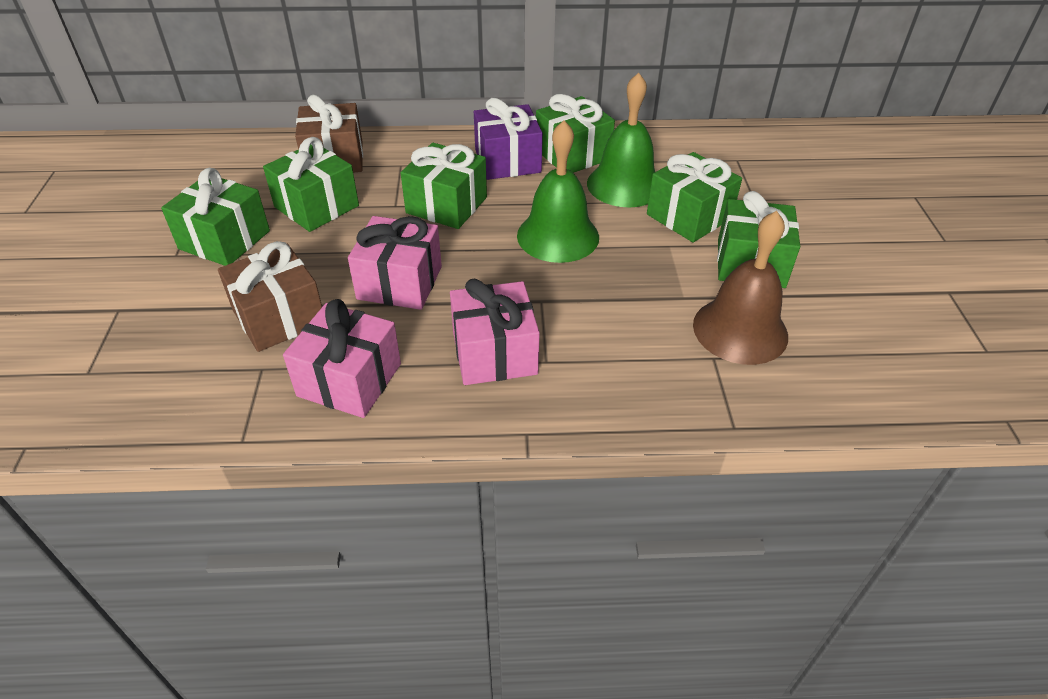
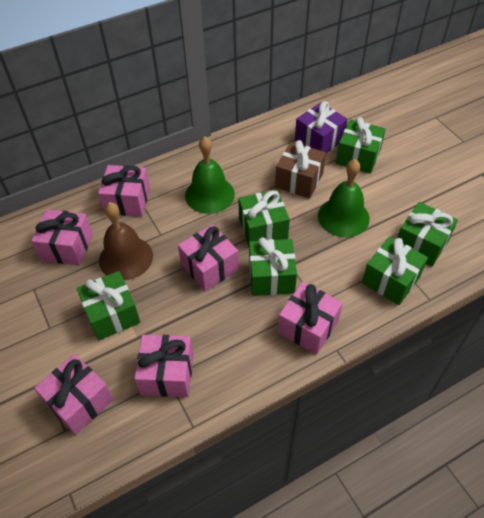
brown gift: 2 -> 1
pink gift: 3 -> 6

